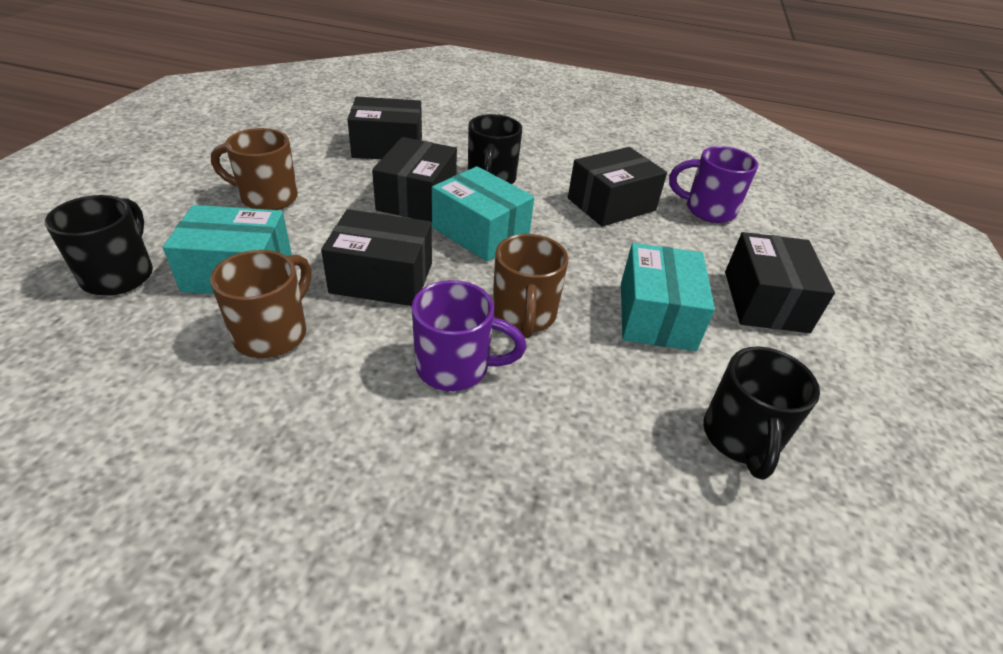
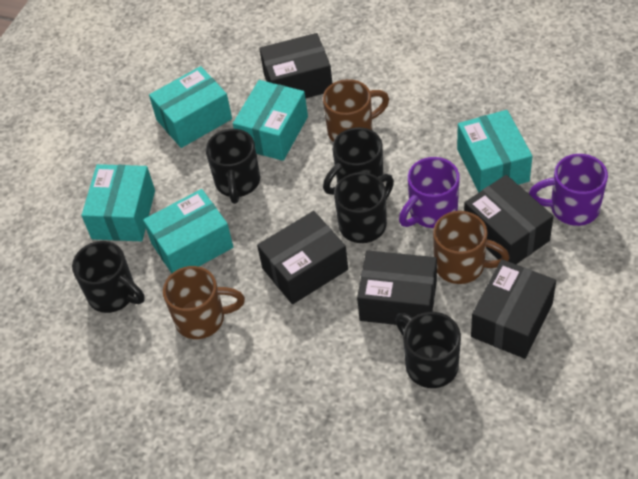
black mug: 3 -> 5
turquoise box: 3 -> 5

